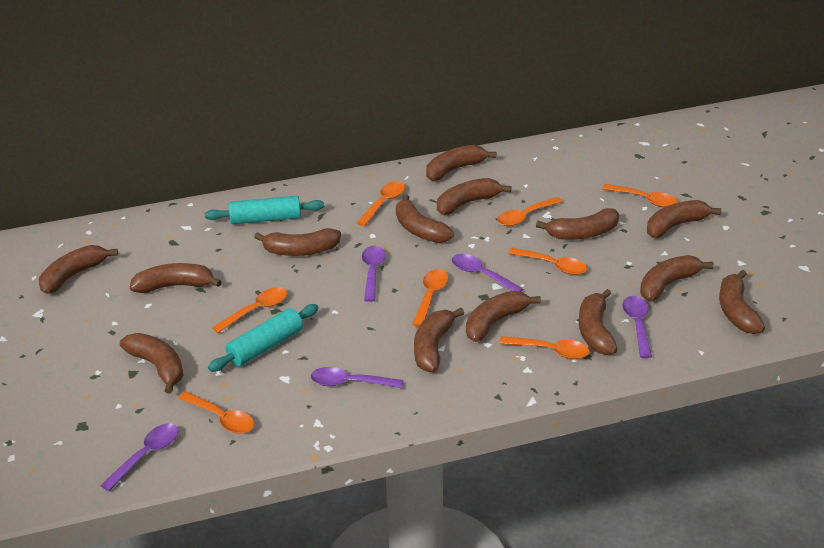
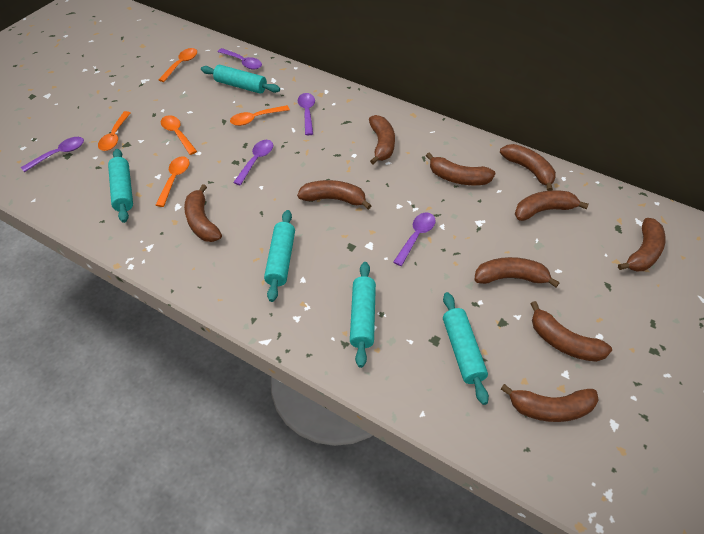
brown banana: 14 -> 10
orange spoon: 8 -> 5
turquoise rolling pin: 2 -> 5

